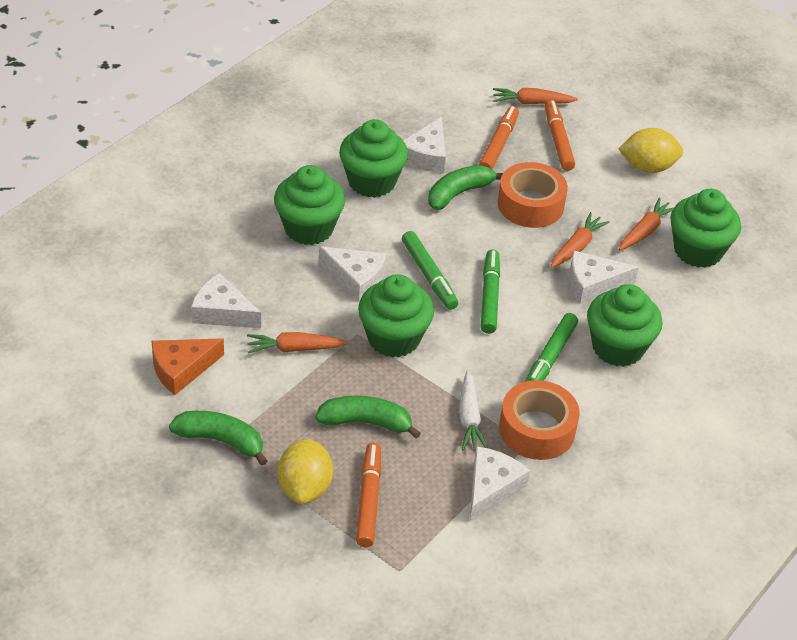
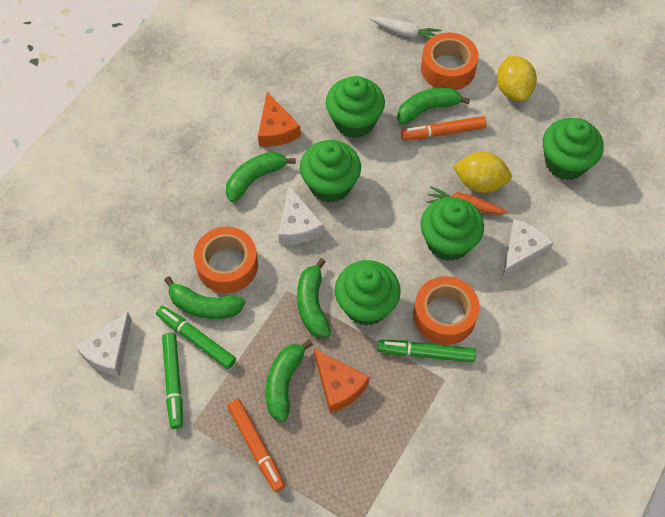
green banana: 3 -> 5
orange carrot: 4 -> 1
orange cheese: 1 -> 2
orange marker: 3 -> 2
orange tape: 2 -> 3
white cheese: 5 -> 3

